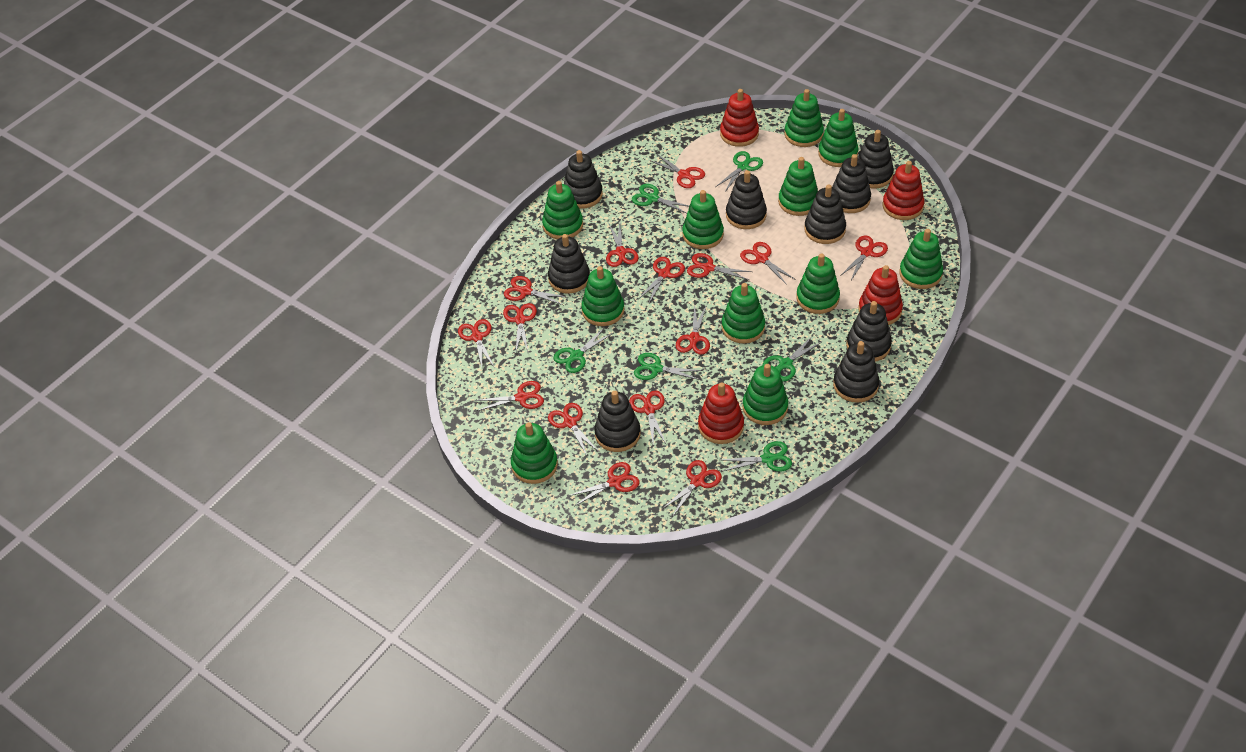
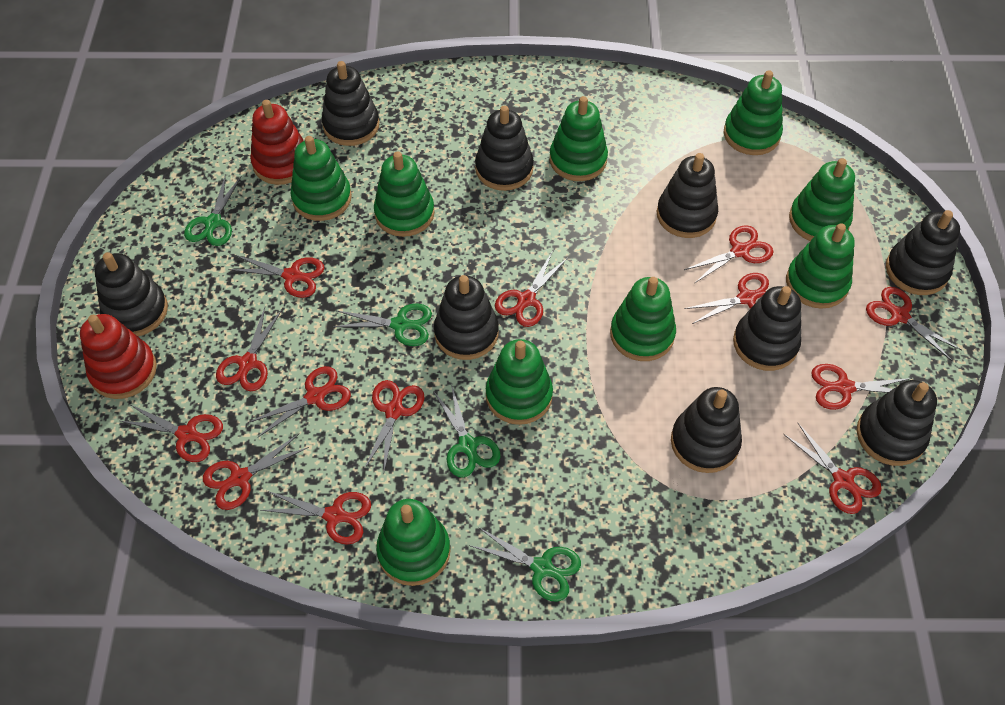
green scissors: 6 -> 4
green stacking toy: 11 -> 9
red scissors: 15 -> 13
red stacking toy: 4 -> 2

